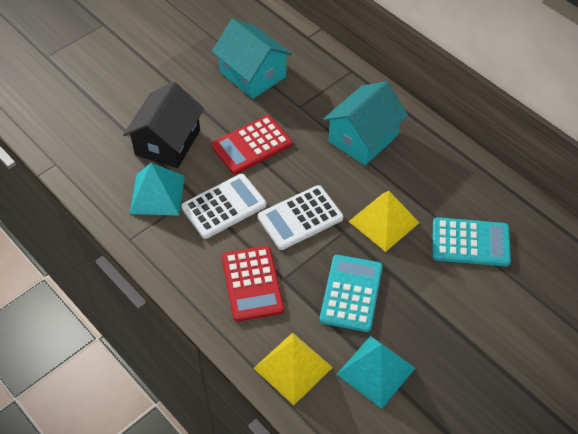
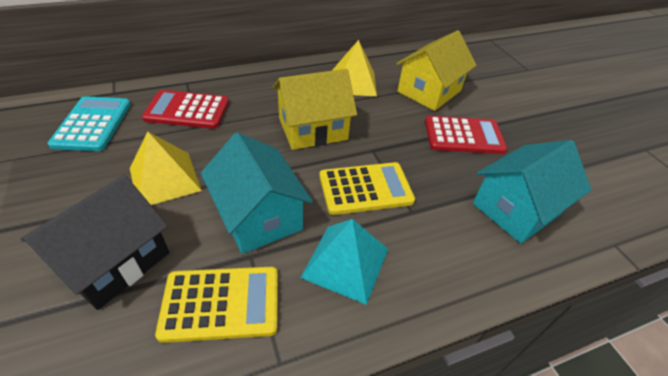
turquoise calculator: 2 -> 1
turquoise pyramid: 2 -> 1
white calculator: 2 -> 0
yellow calculator: 0 -> 2
yellow house: 0 -> 2

